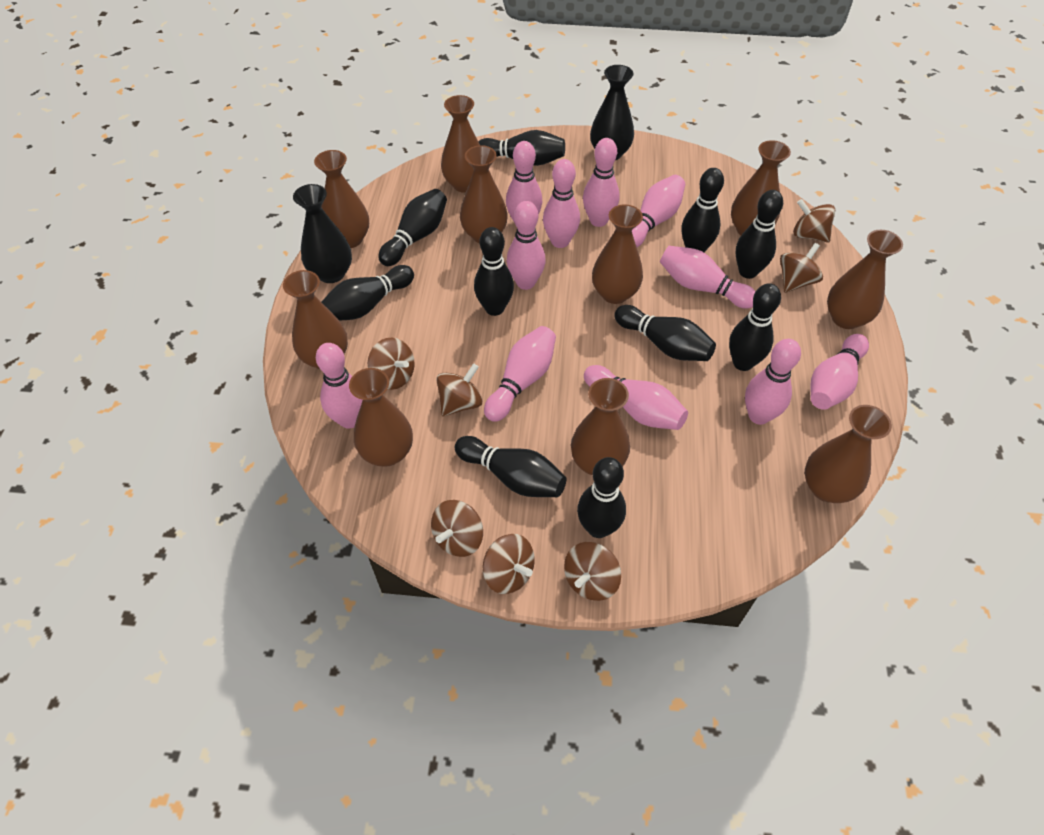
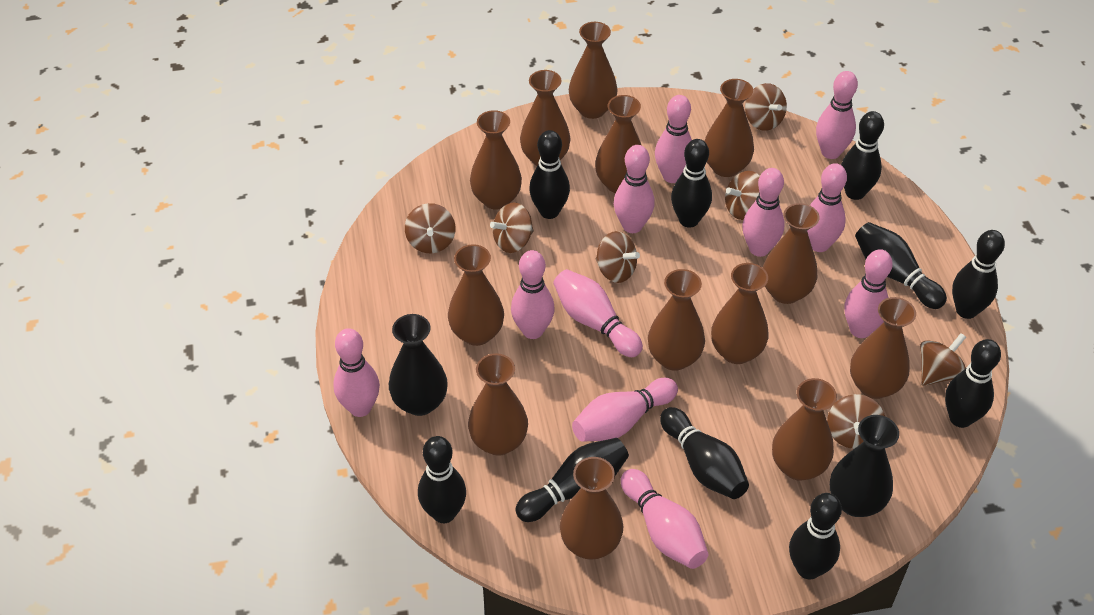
brown vase: 10 -> 13

